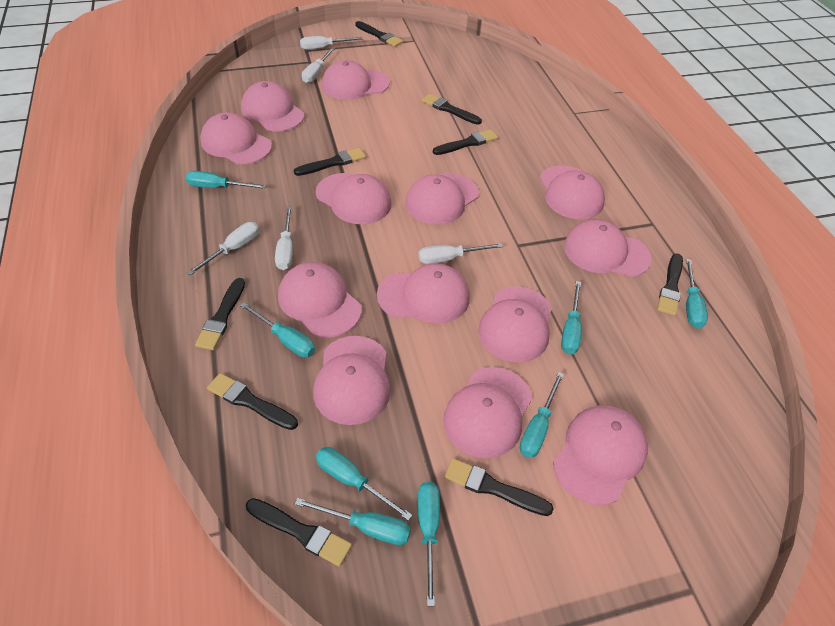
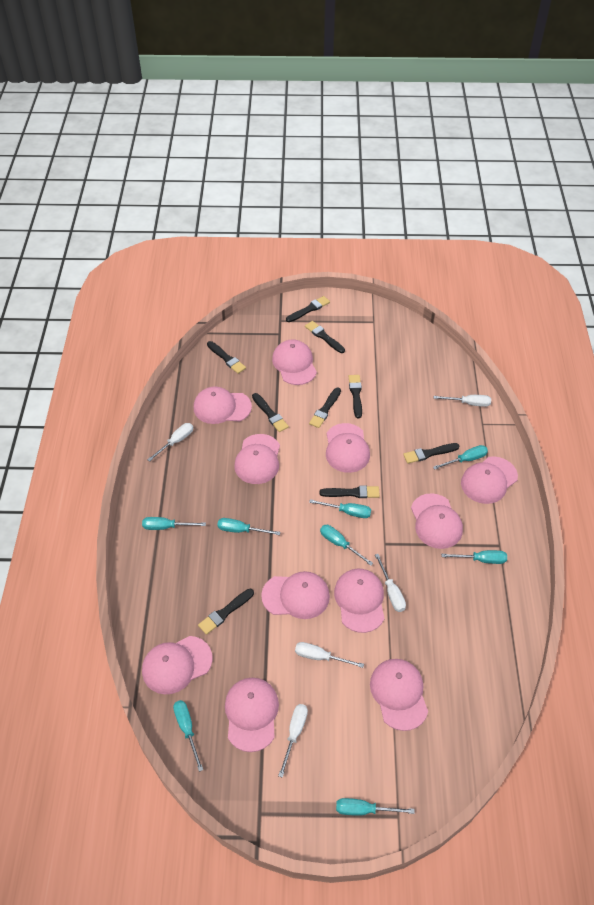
pink cap: 13 -> 11

